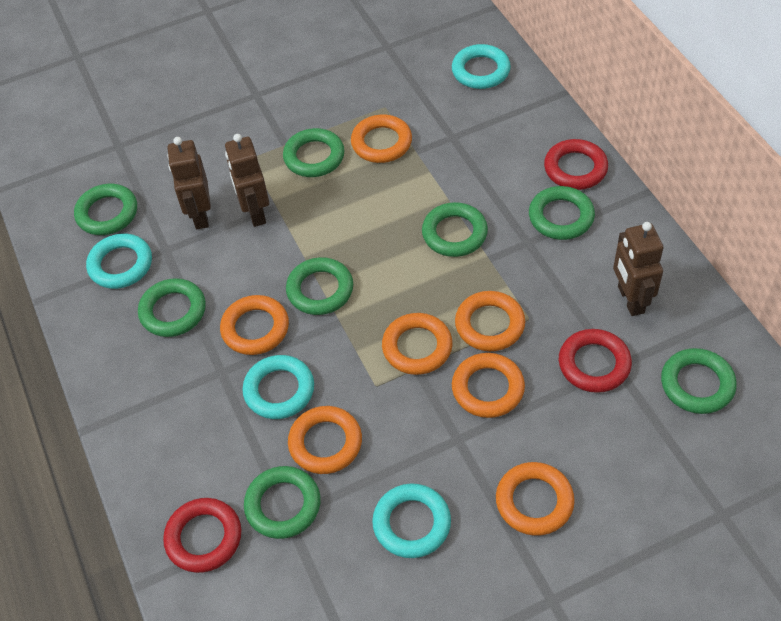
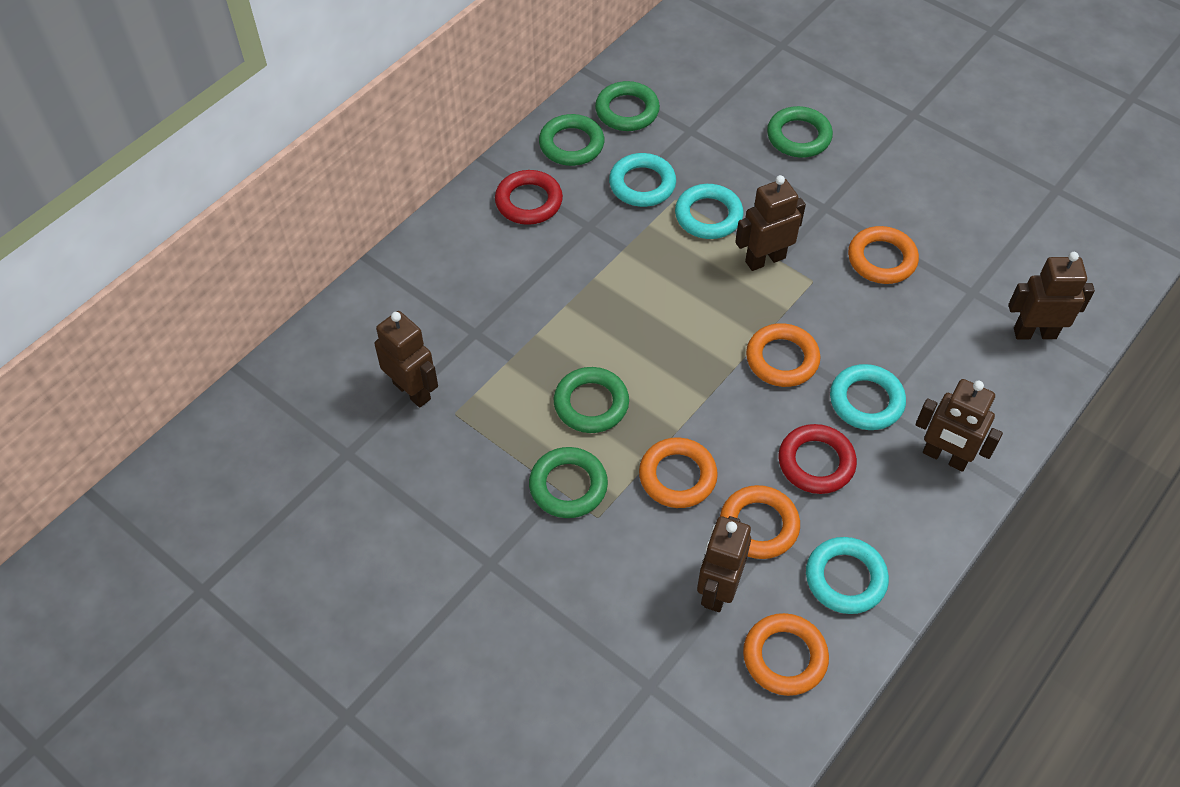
brown robot: 3 -> 5
green ring: 8 -> 5
orange ring: 7 -> 5
red ring: 3 -> 2

